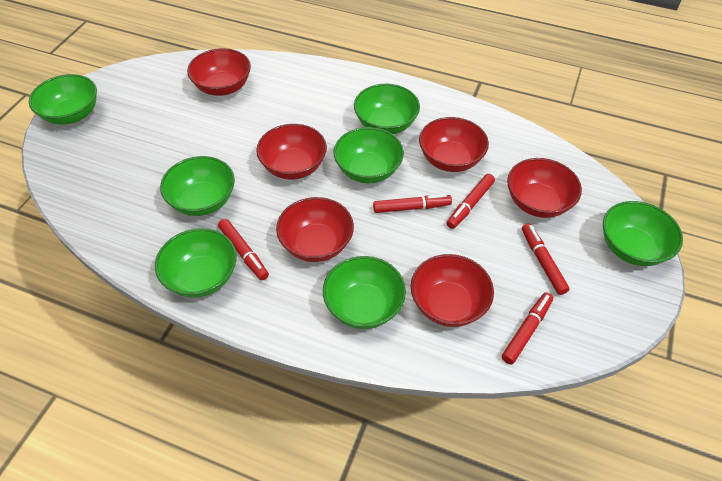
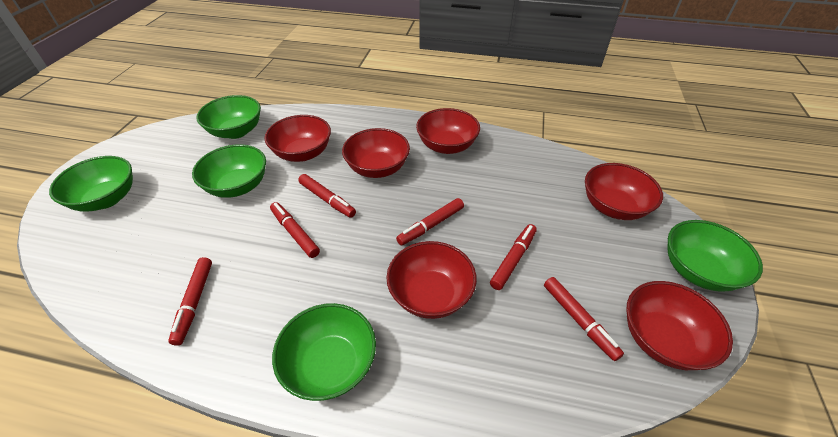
green bowl: 7 -> 5
red marker: 5 -> 6

